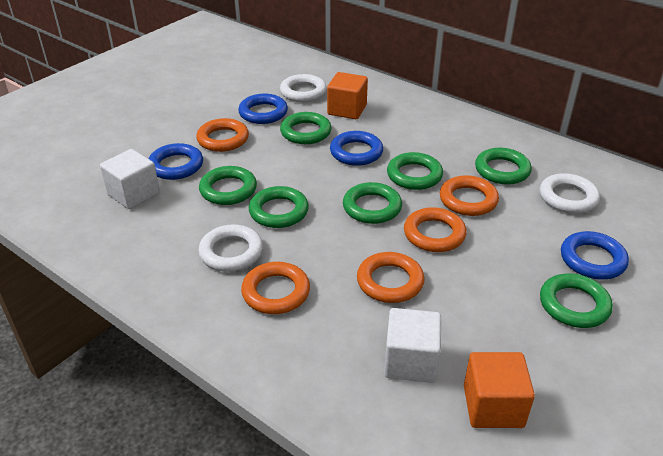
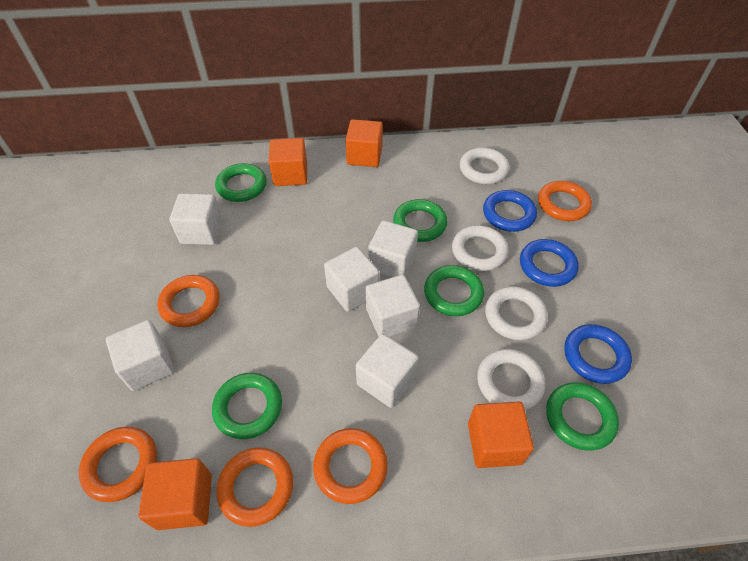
blue ring: 4 -> 3
green ring: 7 -> 5
orange cube: 2 -> 4
white cube: 2 -> 6
white ring: 3 -> 4

